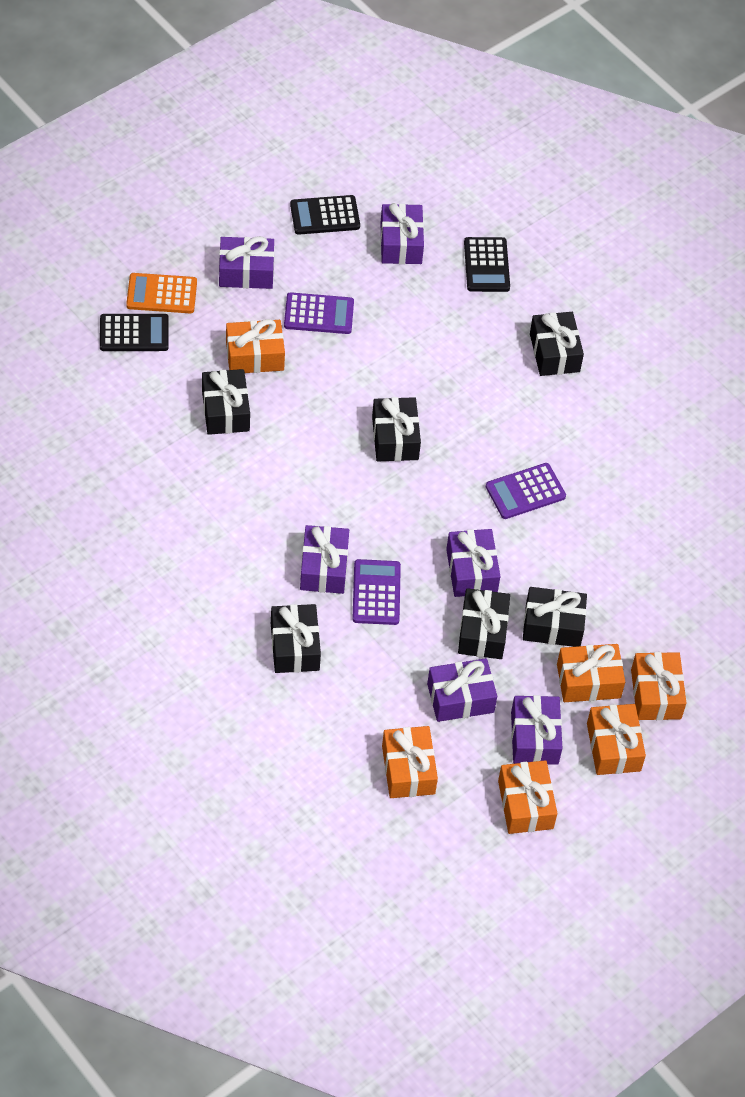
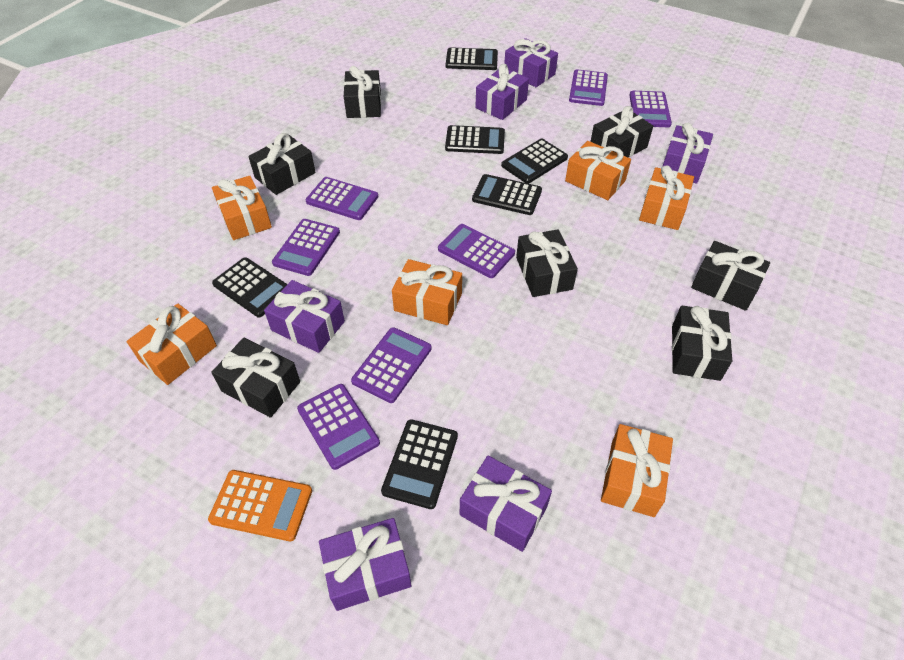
black calculator: 3 -> 6
black gift: 6 -> 7
purple calculator: 3 -> 7

